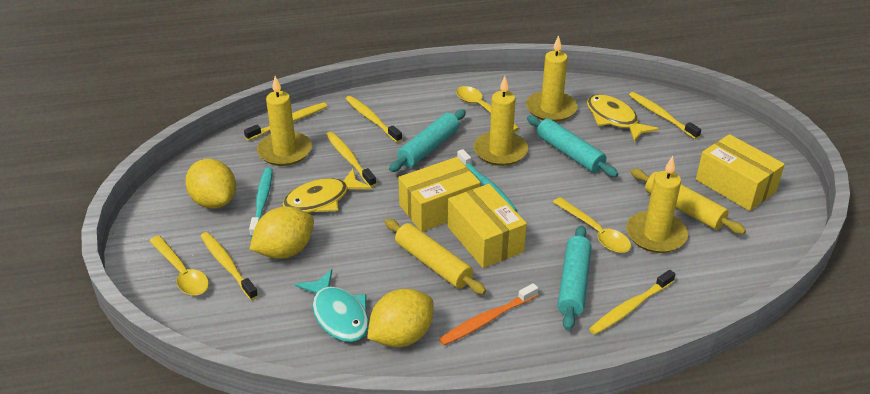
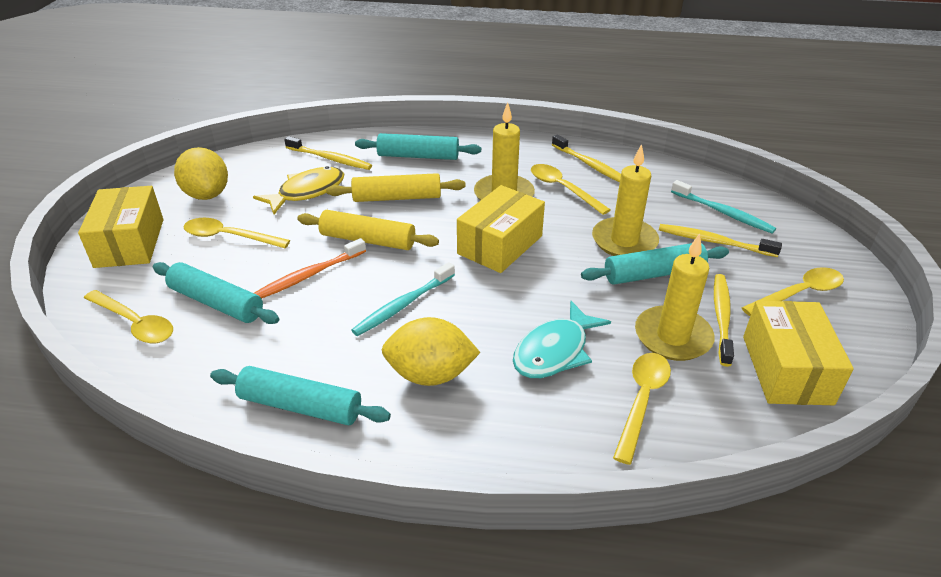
turquoise rolling pin: 3 -> 4
yellow candle: 4 -> 3
yellow fish: 2 -> 1
yellow lemon: 3 -> 2
yellow spoon: 3 -> 5
yellow toothbrush: 6 -> 4

